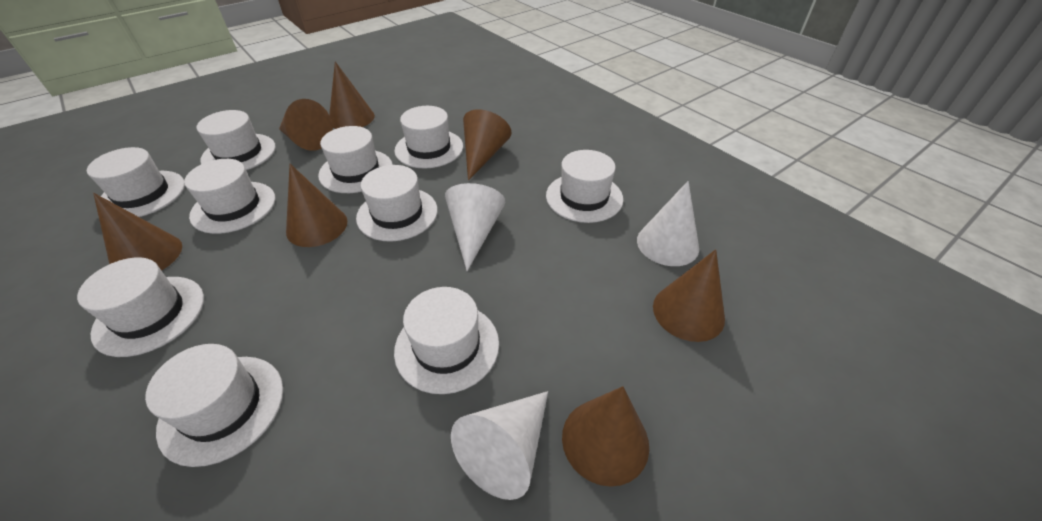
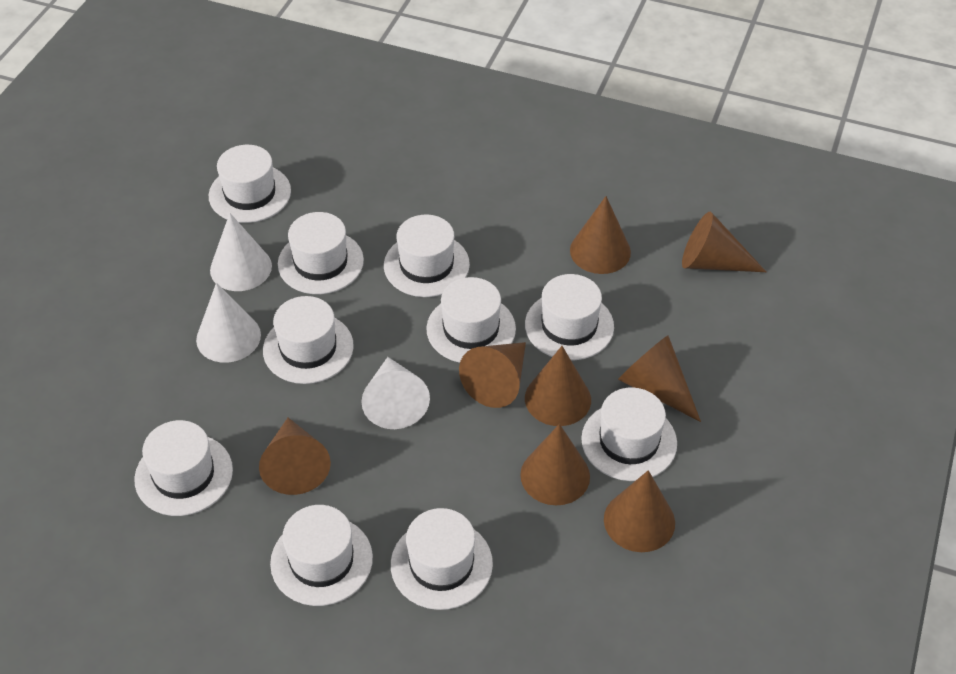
brown cone: 7 -> 8

